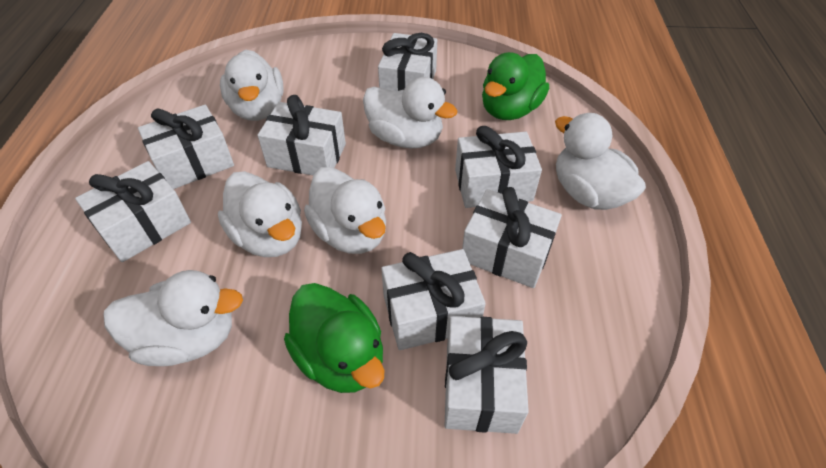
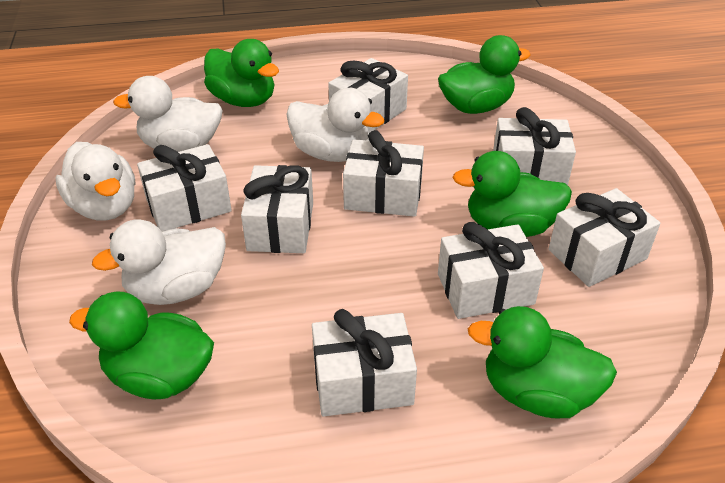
green duck: 2 -> 5
white duck: 6 -> 4

